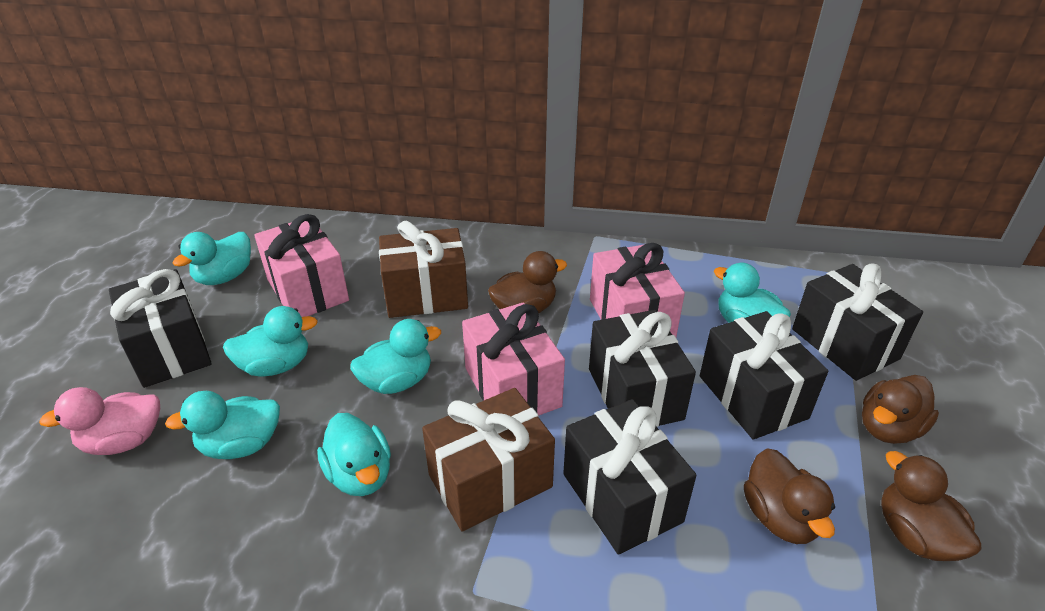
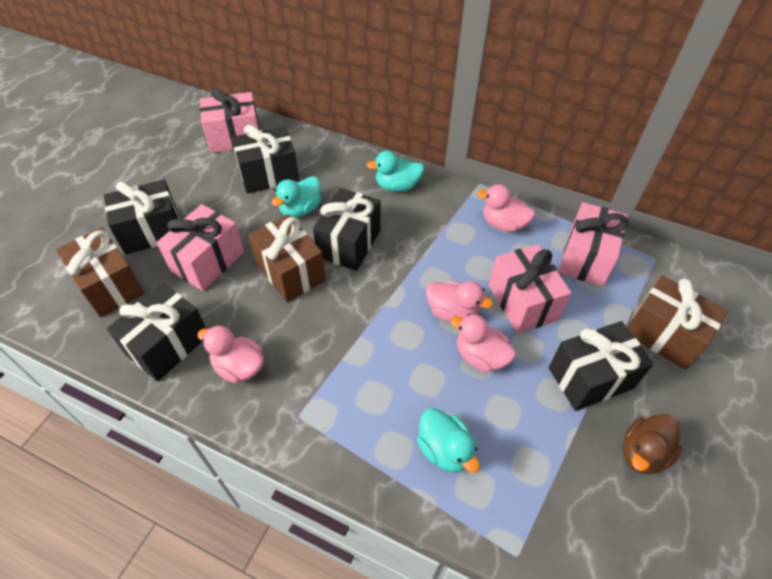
brown duck: 4 -> 1
brown gift: 2 -> 3
pink duck: 1 -> 4
pink gift: 3 -> 4
turquoise duck: 6 -> 3

